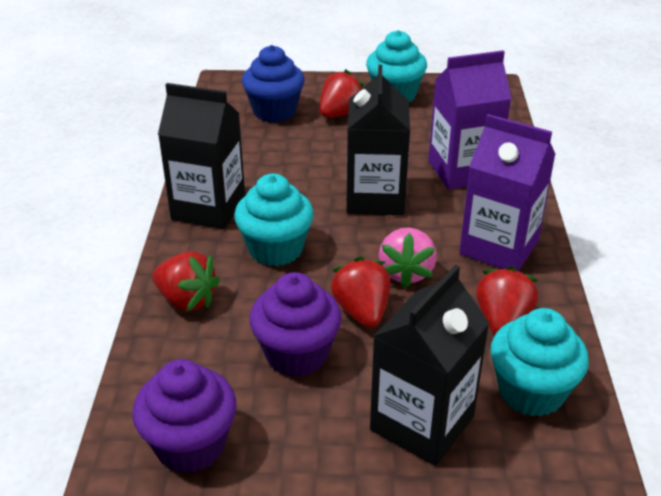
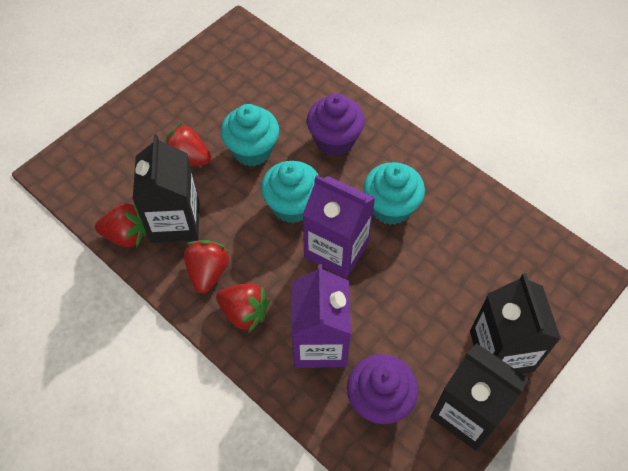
blue cupcake: 1 -> 0
pink strawberry: 1 -> 0

